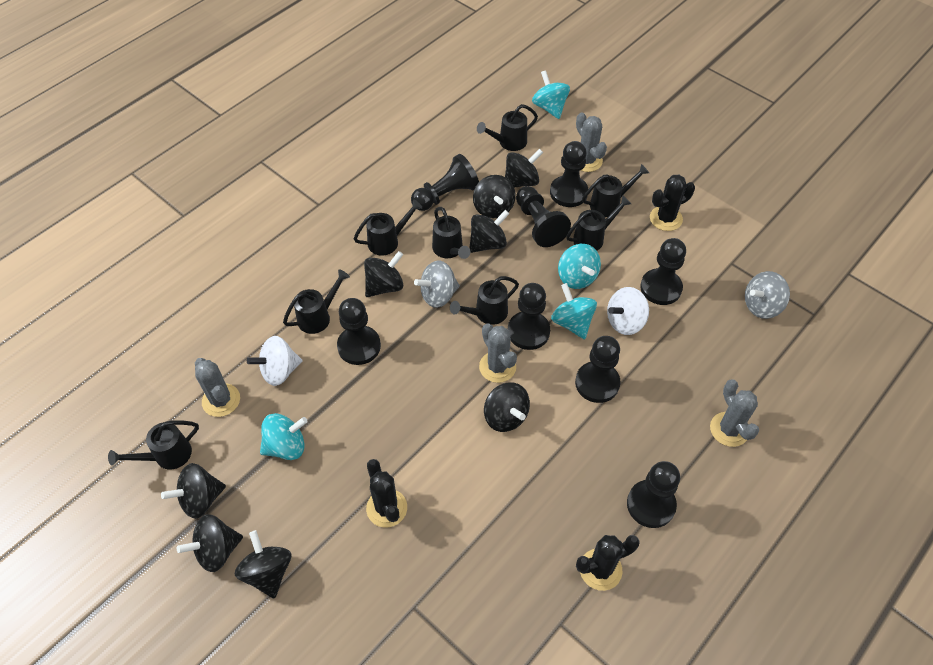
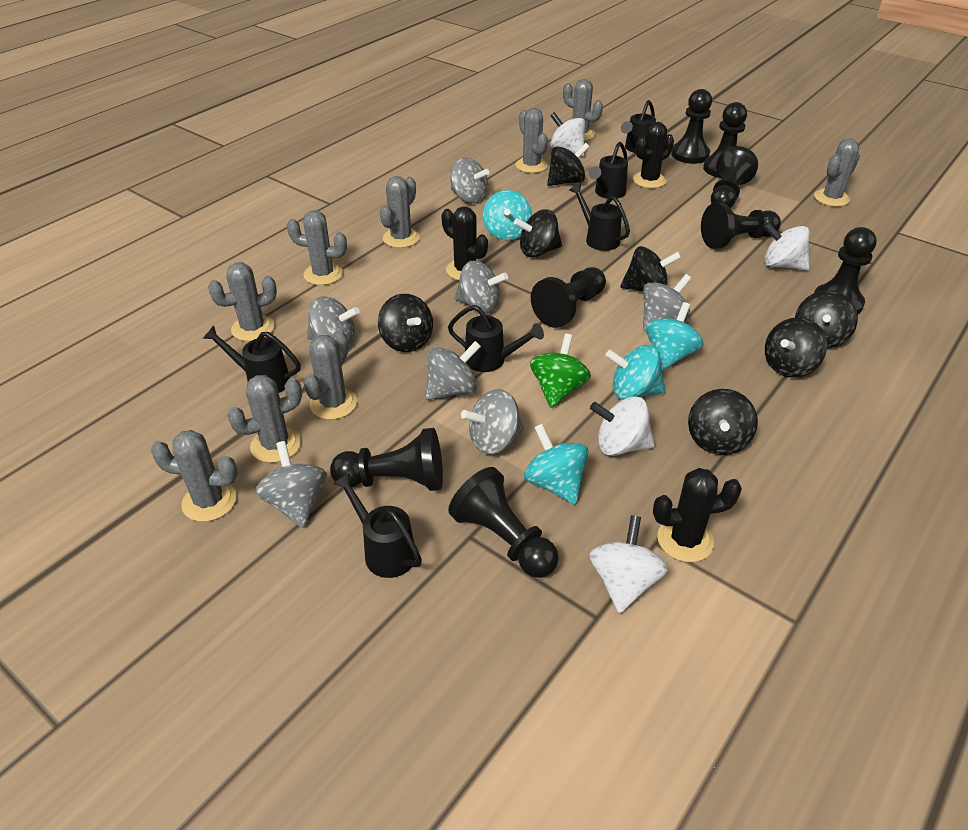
black spinning top: 8 -> 7
black watering can: 8 -> 6
green spinning top: 0 -> 1
grey cactus: 4 -> 9
grey spinning top: 2 -> 7
white spinning top: 2 -> 4

